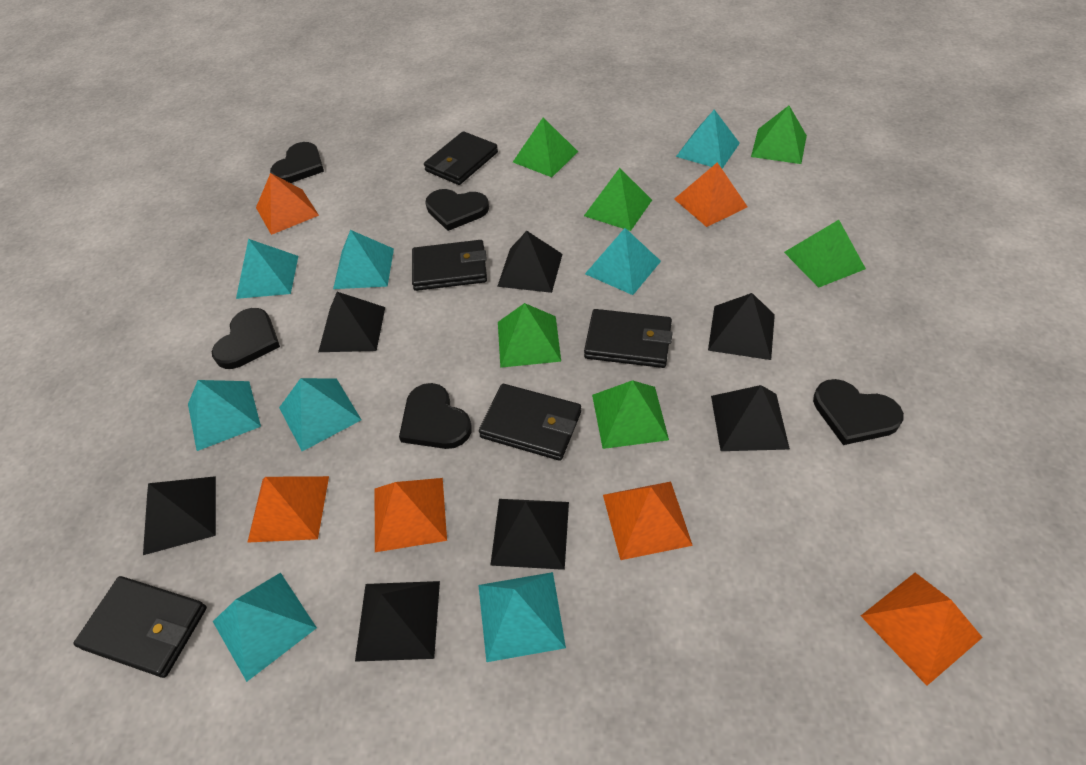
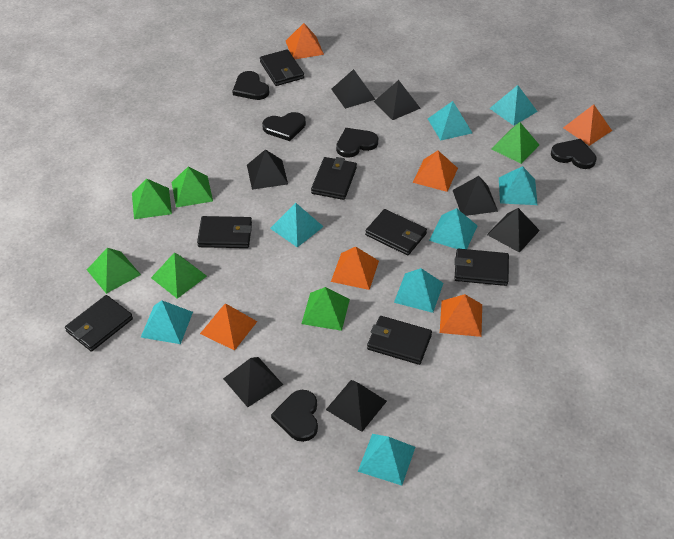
black wallet: 5 -> 7

